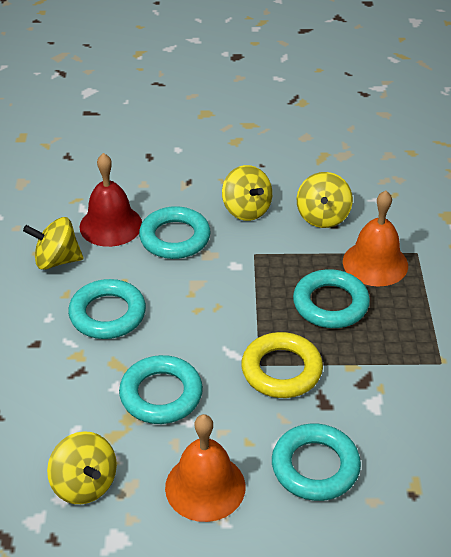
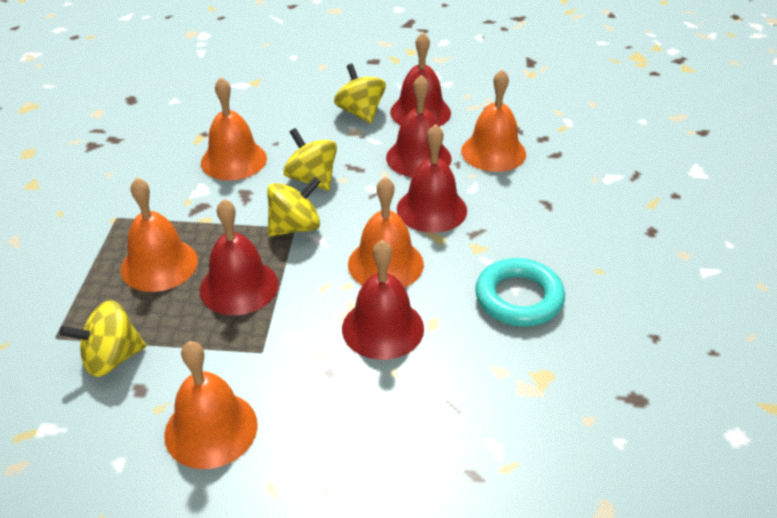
orange bell: 2 -> 5
red bell: 1 -> 5
turquoise ring: 5 -> 1
yellow ring: 1 -> 0

